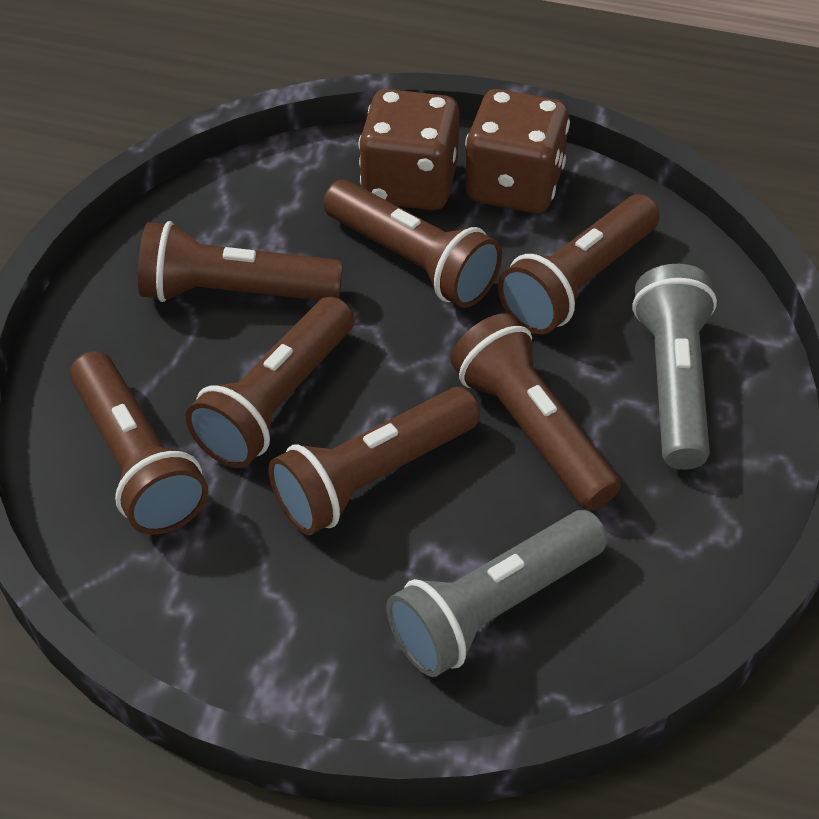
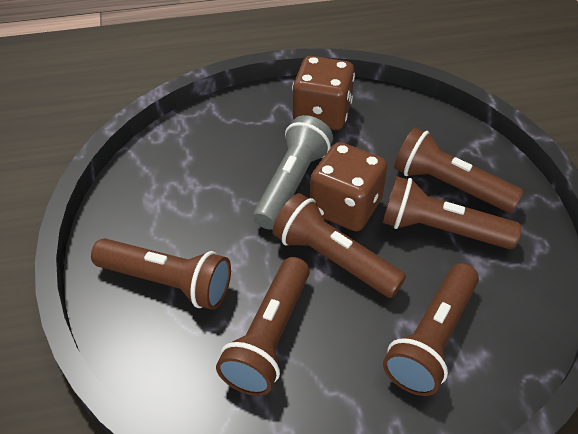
brown flashlight: 7 -> 6
grey flashlight: 2 -> 1

